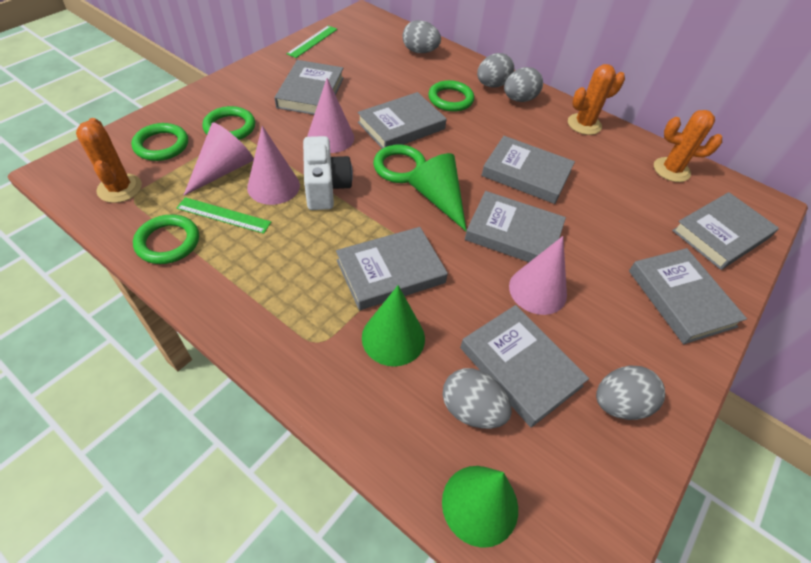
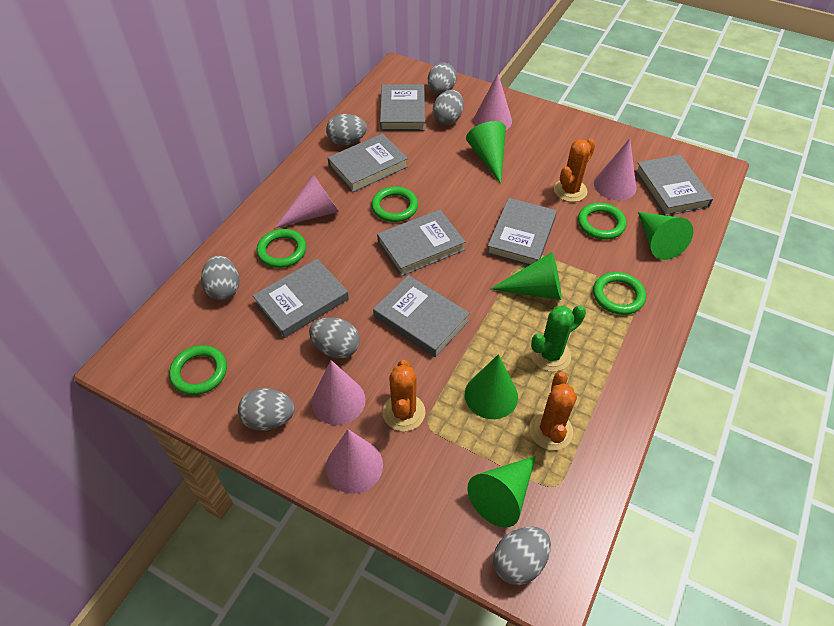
green cactus: 0 -> 1
green cone: 3 -> 5
green ruler: 2 -> 0
grey book: 8 -> 7
grey egg: 5 -> 7
pink cone: 4 -> 5
white camera: 1 -> 0

